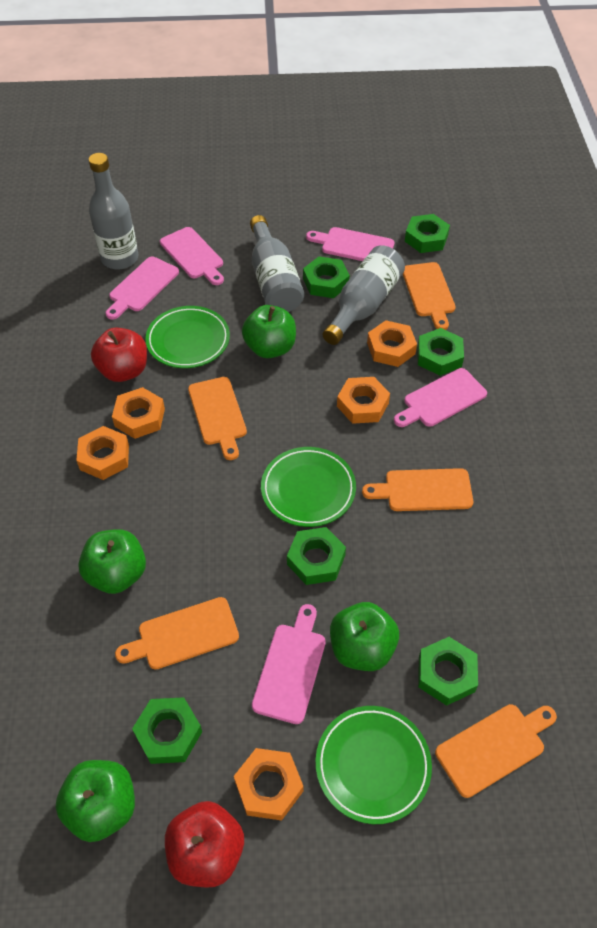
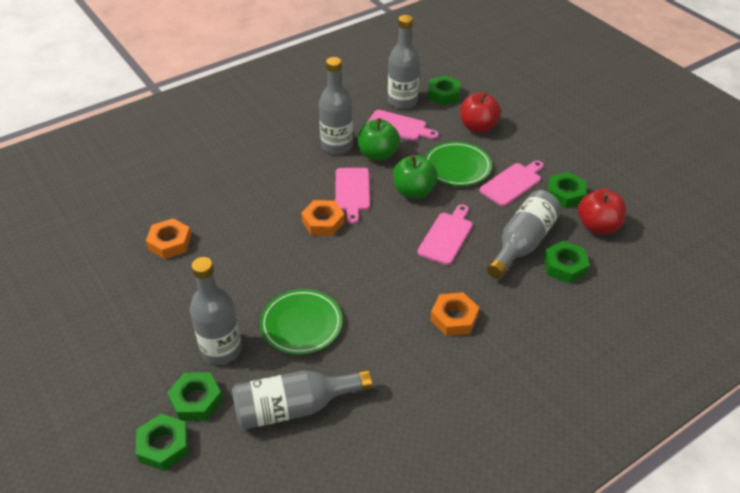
green apple: 4 -> 2
green nut: 6 -> 5
green plate: 3 -> 2
grey bottle: 3 -> 5
orange cutting board: 5 -> 0
orange nut: 5 -> 3
pink cutting board: 5 -> 4

